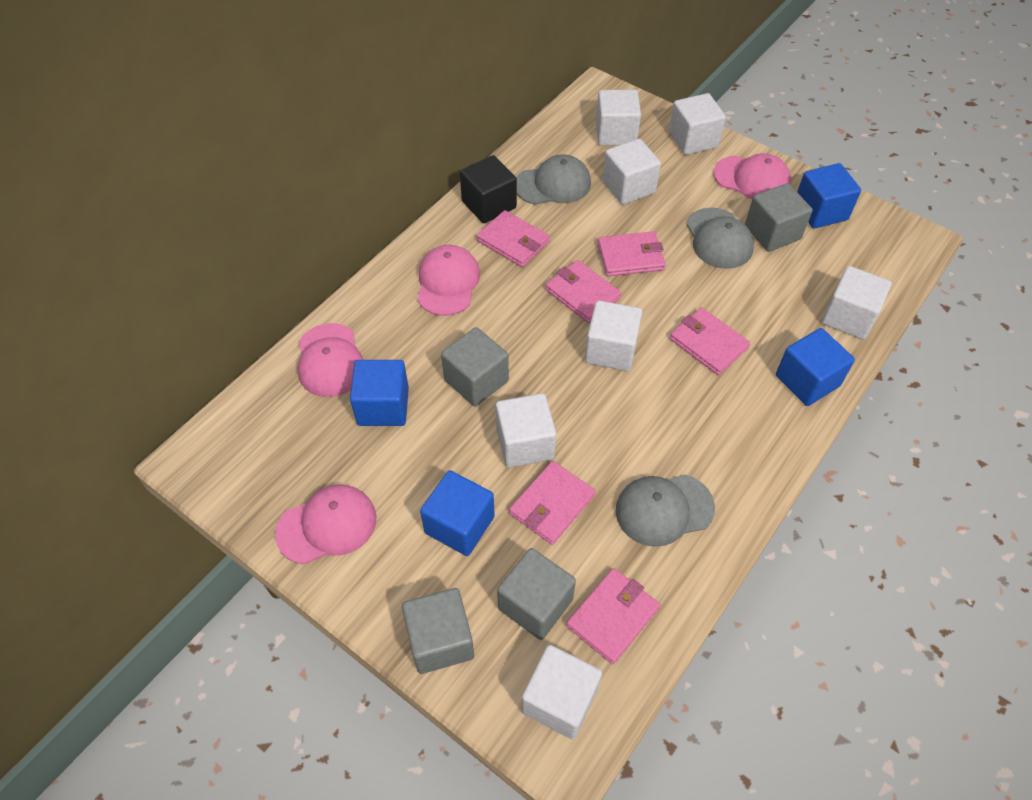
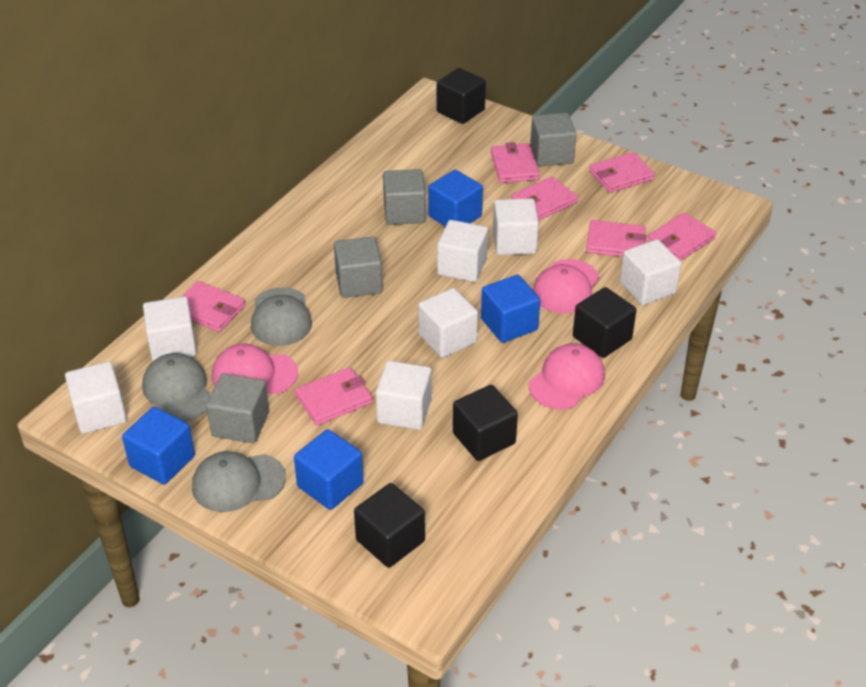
black cube: 1 -> 4
pink cap: 4 -> 3
pink wallet: 6 -> 7

